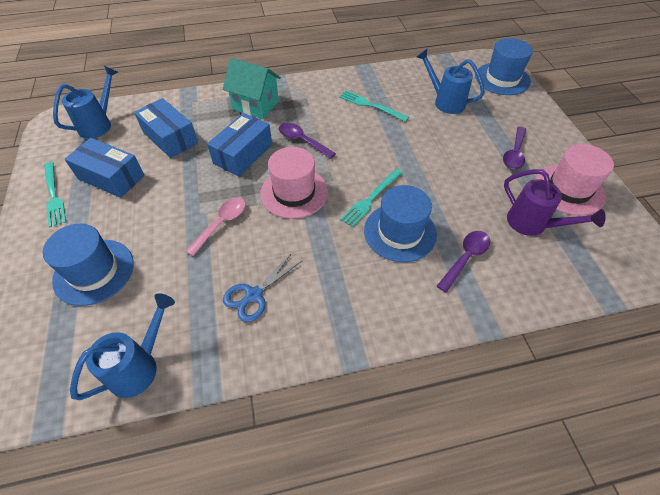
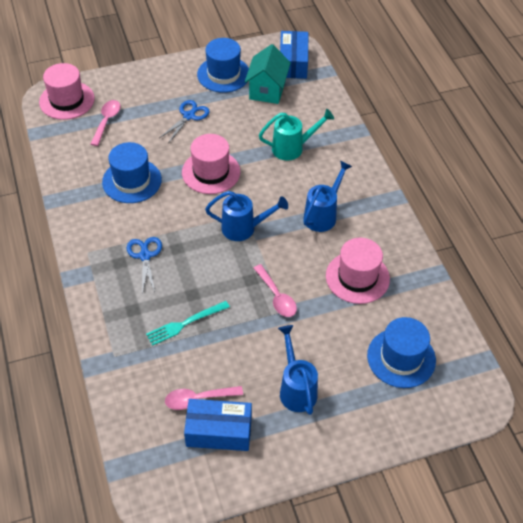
blue box: 3 -> 2
blue scissors: 1 -> 2
pink hat: 2 -> 3
pink spoon: 1 -> 3
purple spoon: 3 -> 0
purple watering can: 1 -> 0
turquoise fork: 3 -> 1
turquoise watering can: 0 -> 1

